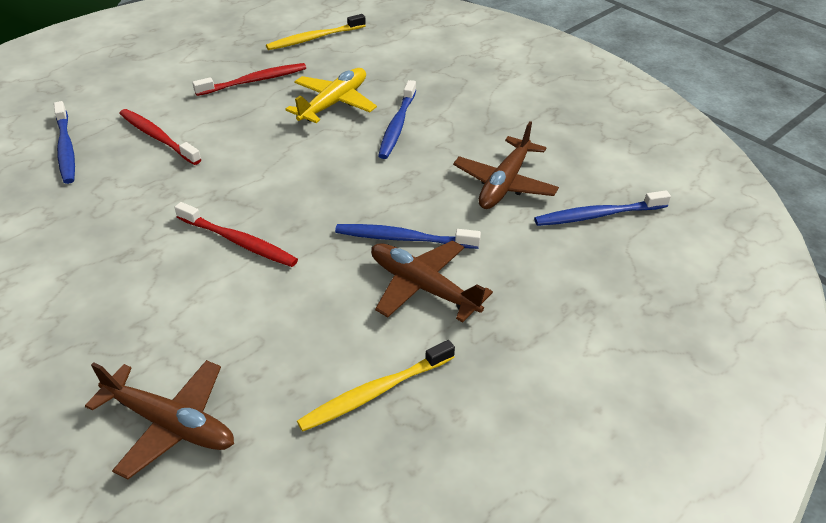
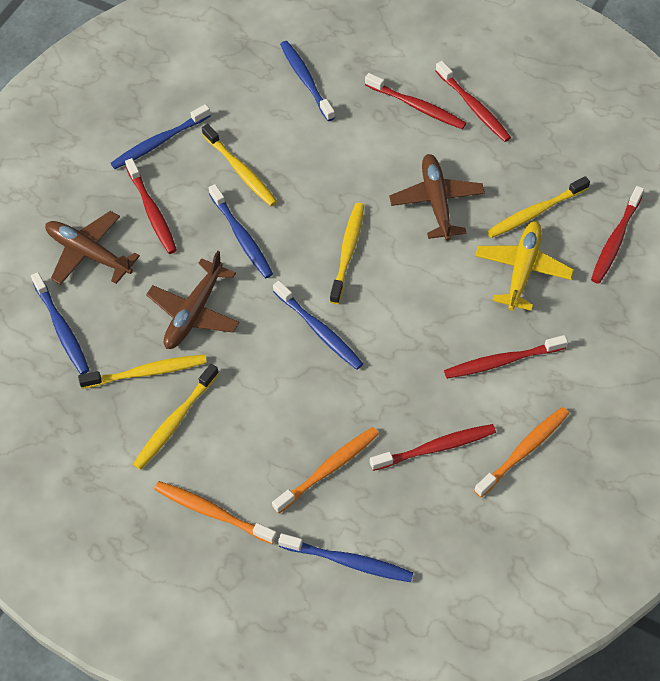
blue toothbrush: 4 -> 6
orange toothbrush: 0 -> 3
red toothbrush: 3 -> 6
yellow toothbrush: 2 -> 5

